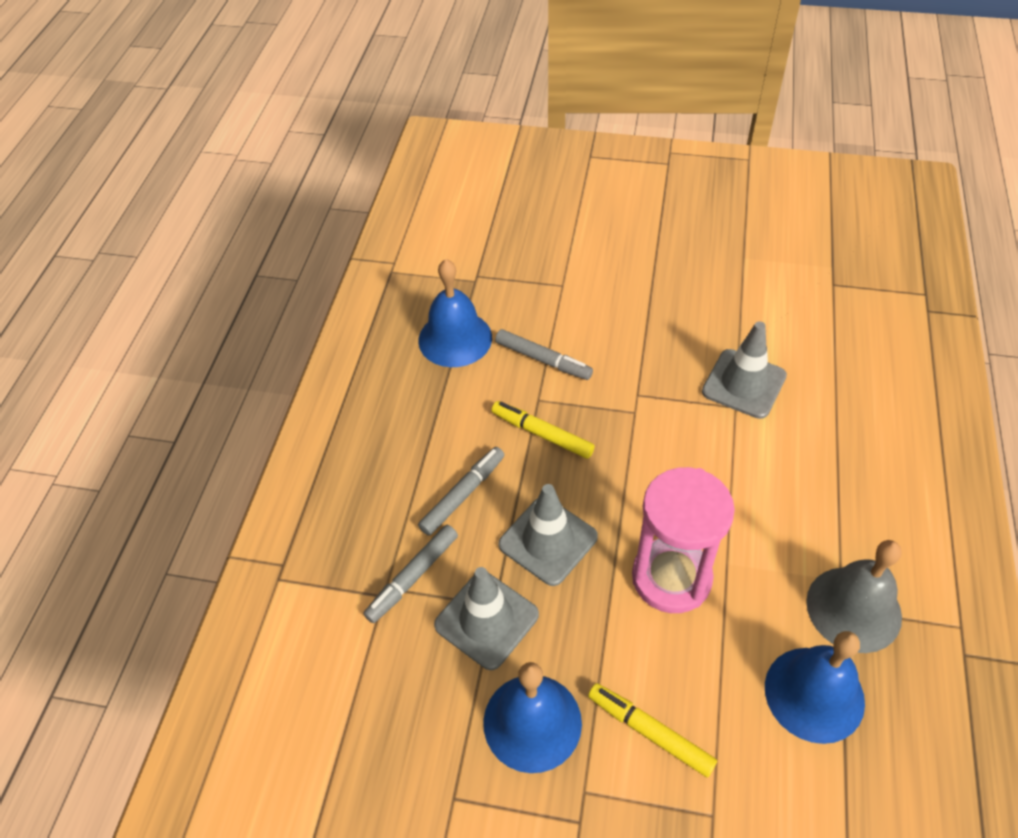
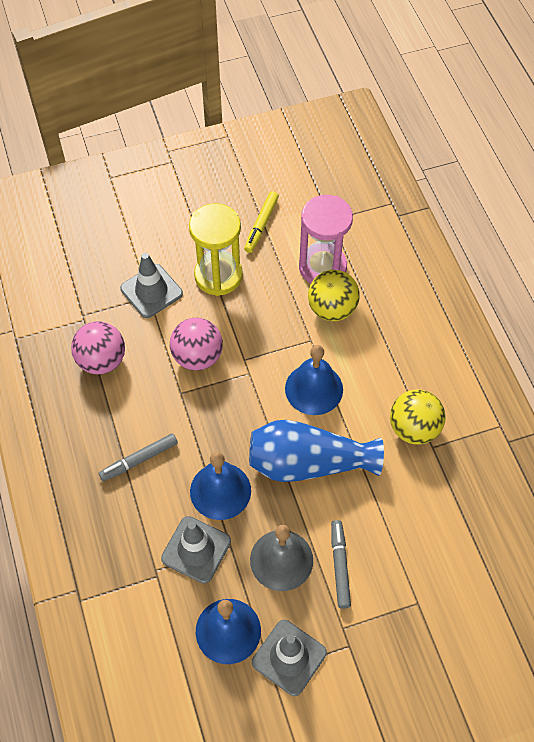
blue vase: 0 -> 1
grey marker: 3 -> 2
pink ball: 0 -> 2
yellow ball: 0 -> 2
yellow hourglass: 0 -> 1
yellow marker: 2 -> 1

